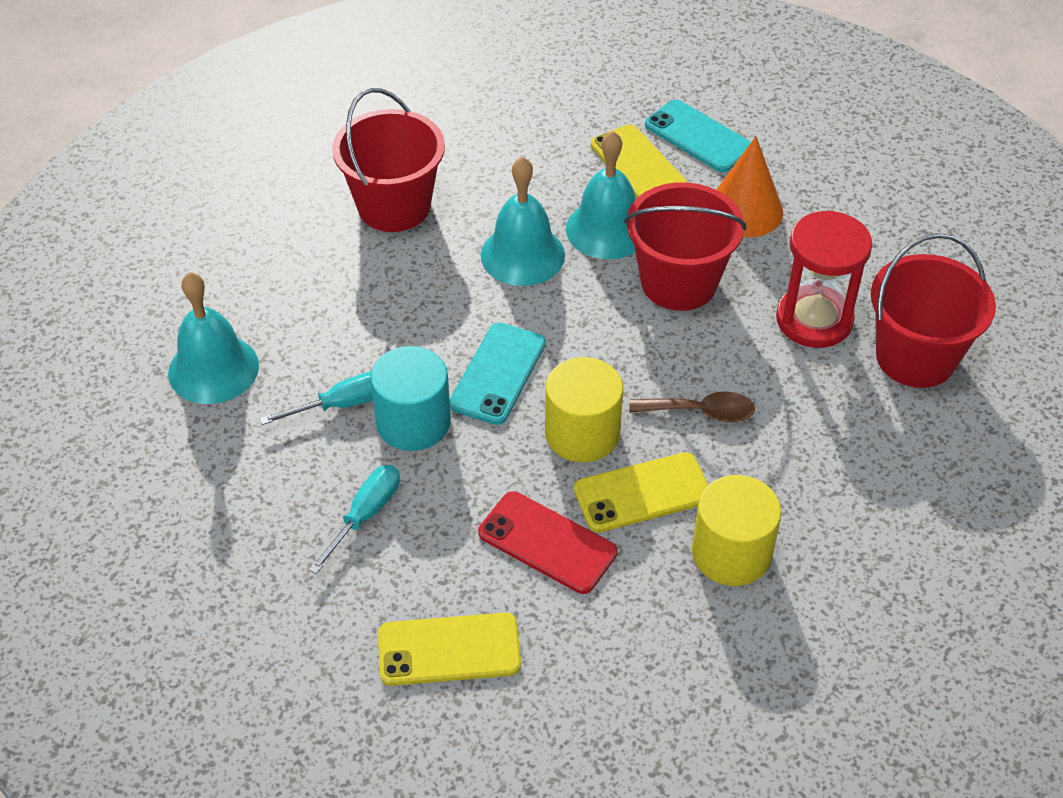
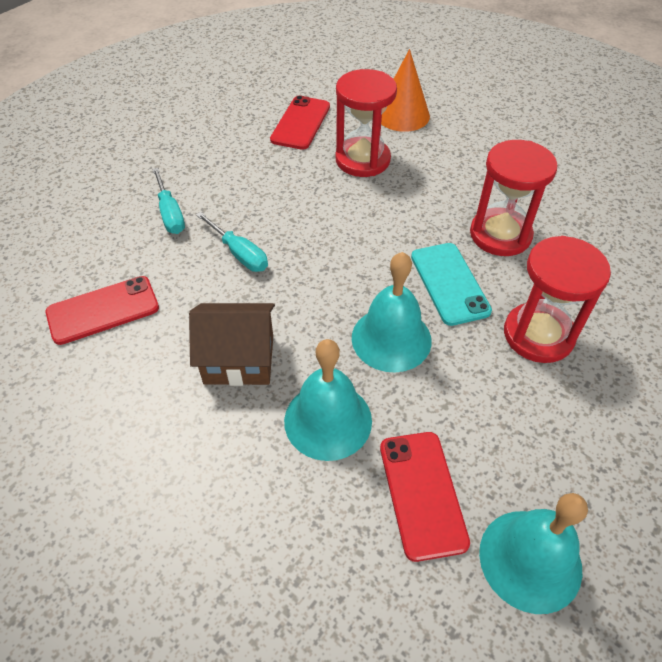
brown house: 0 -> 1
brown spoon: 1 -> 0
red bucket: 3 -> 0
red hourglass: 1 -> 3
red phone: 1 -> 3
turquoise cylinder: 1 -> 0
turquoise phone: 2 -> 1
yellow cylinder: 2 -> 0
yellow phone: 3 -> 0

